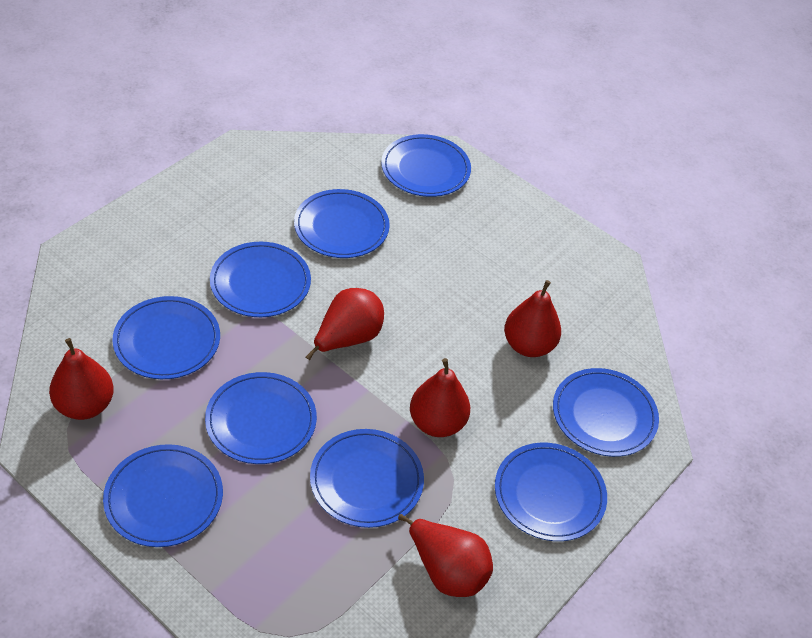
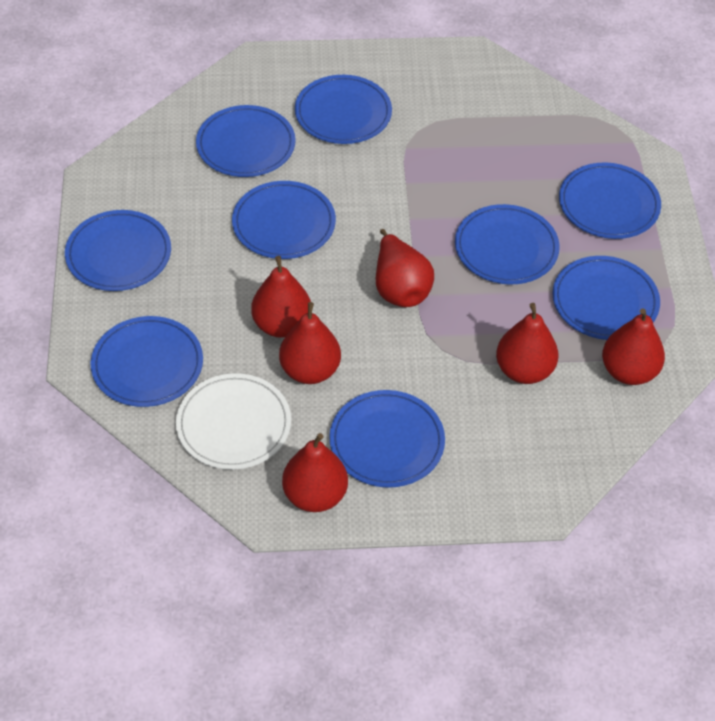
red pear: 5 -> 6
white plate: 0 -> 1

